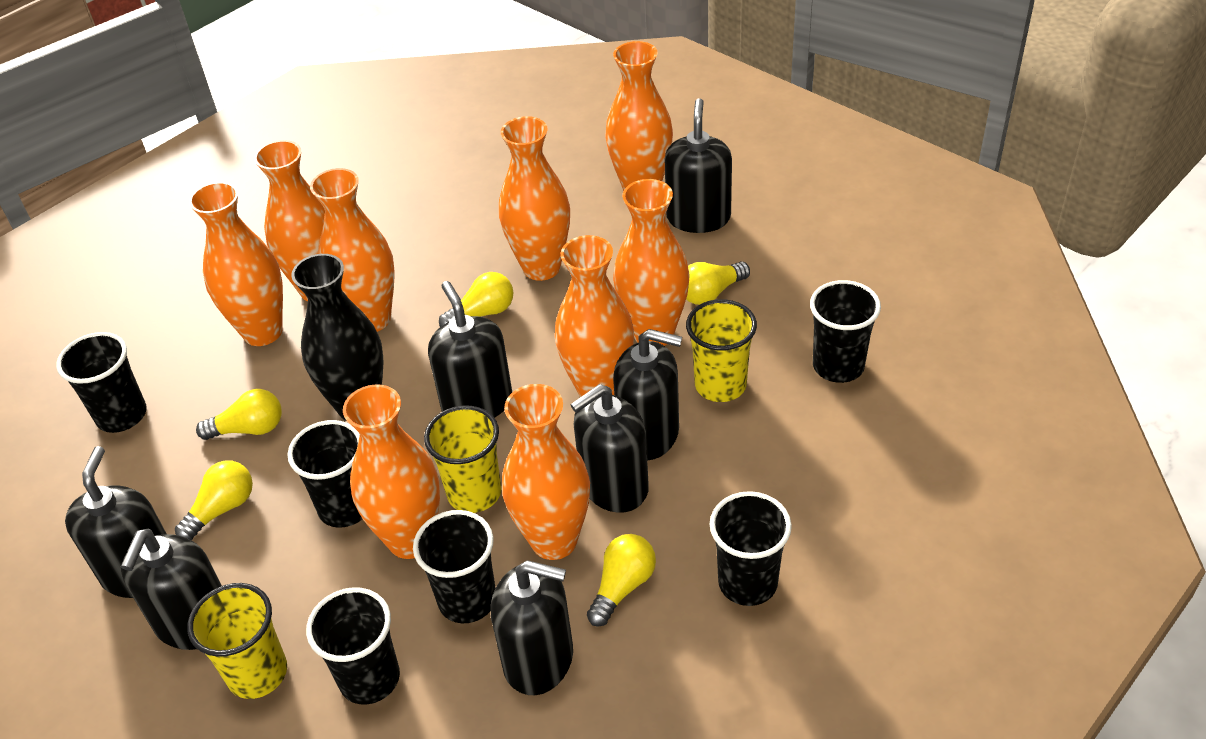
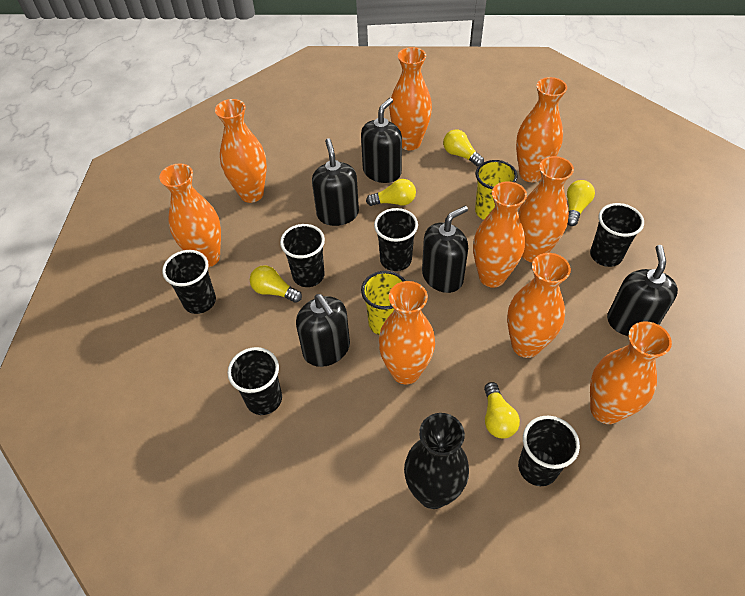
black soap dispenser: 7 -> 5
yellow cup: 3 -> 2

